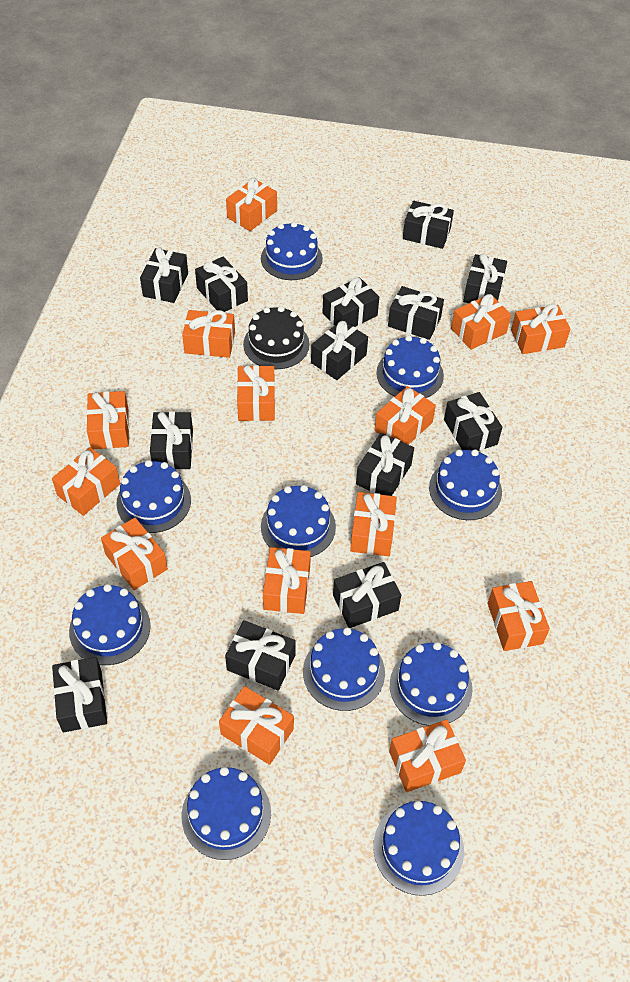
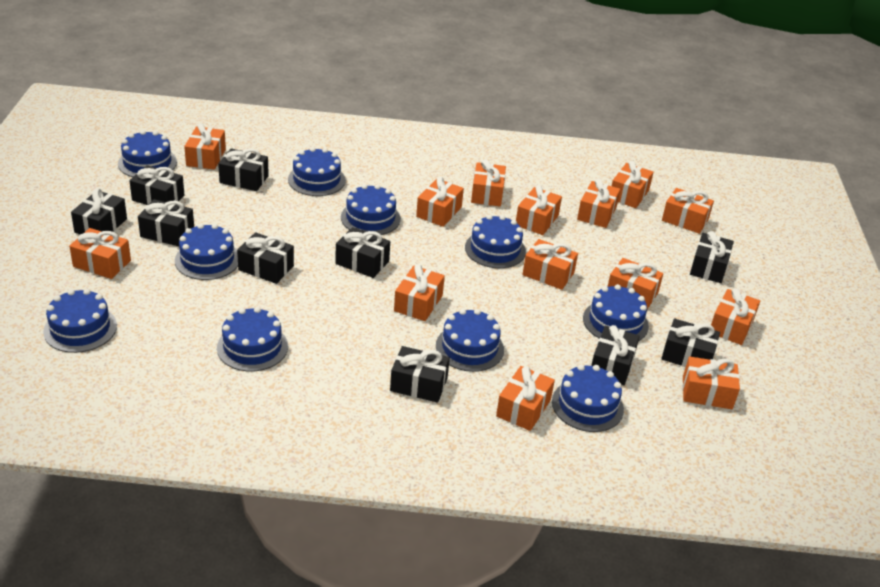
black cake: 1 -> 0
black gift: 13 -> 10

